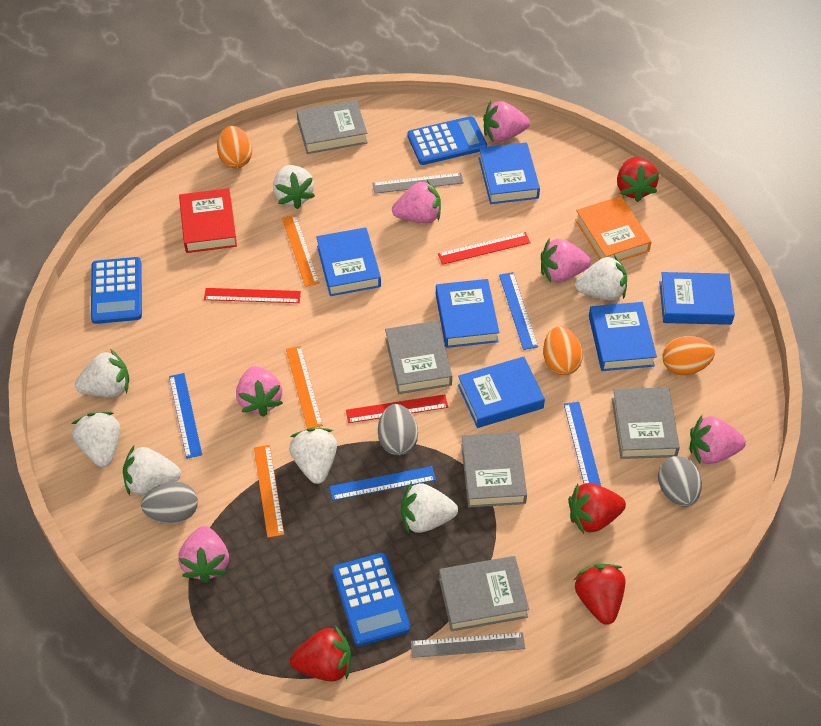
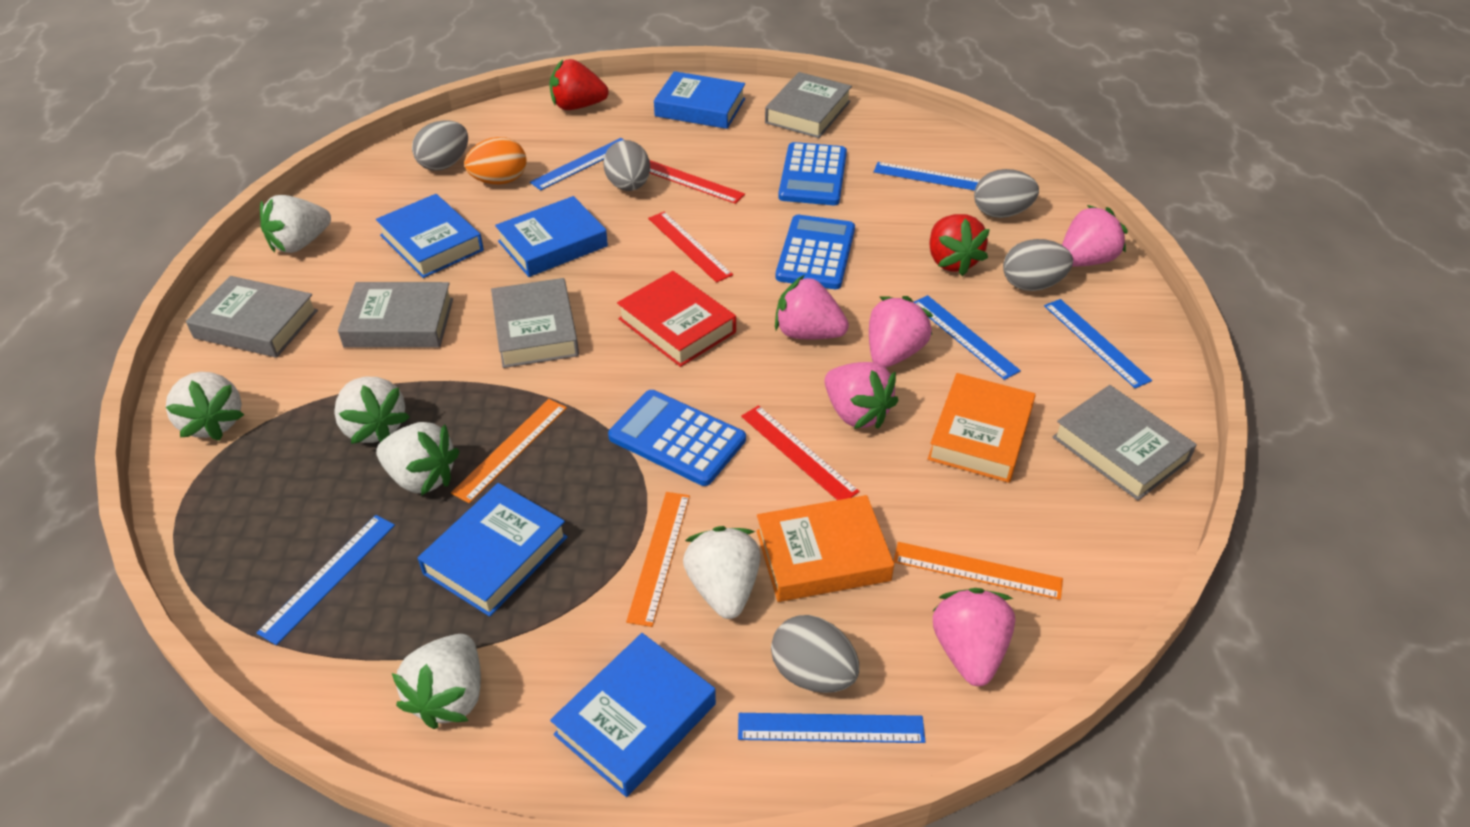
blue book: 6 -> 5
blue ruler: 4 -> 6
grey egg: 3 -> 5
grey ruler: 2 -> 0
orange book: 1 -> 2
orange egg: 3 -> 1
pink strawberry: 6 -> 5
red strawberry: 4 -> 2
white strawberry: 7 -> 6

